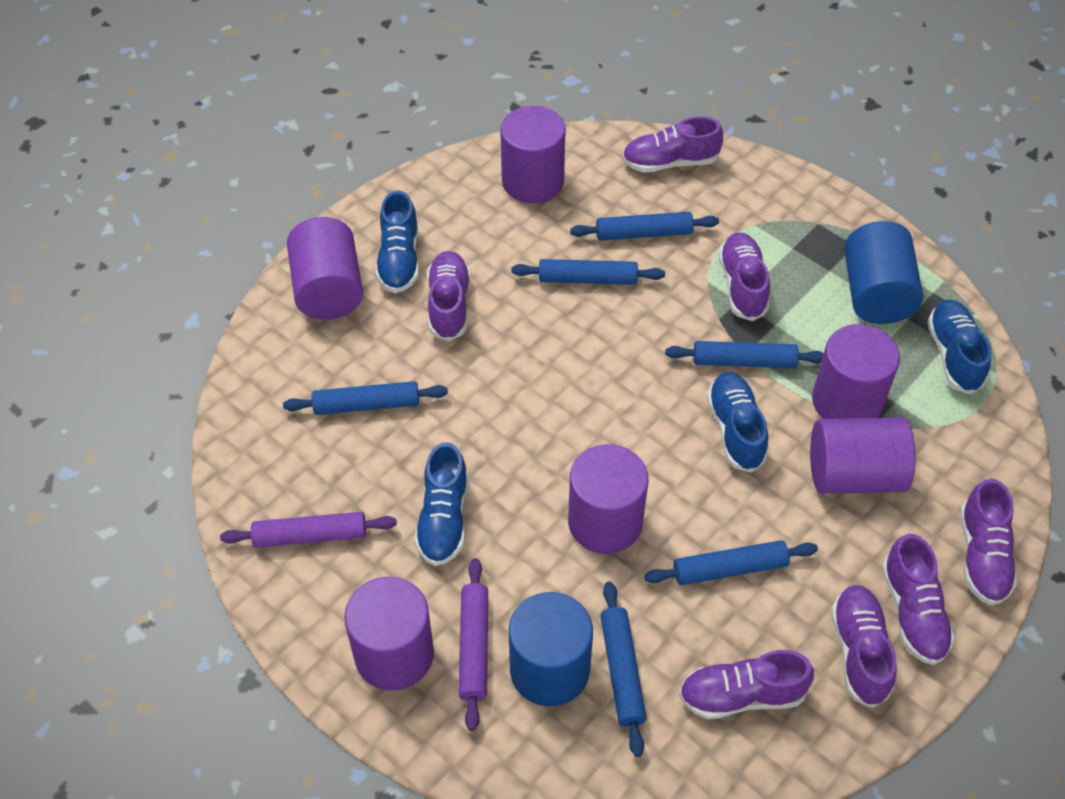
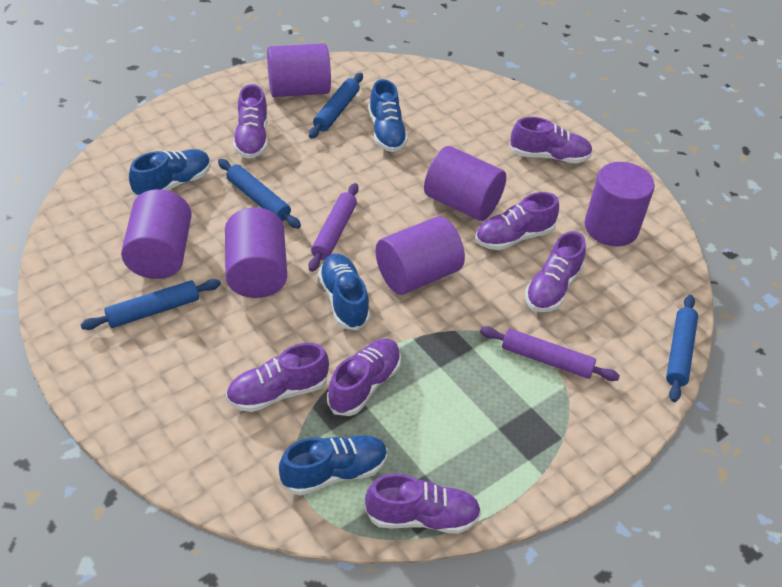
blue cylinder: 2 -> 0
blue rolling pin: 6 -> 4

